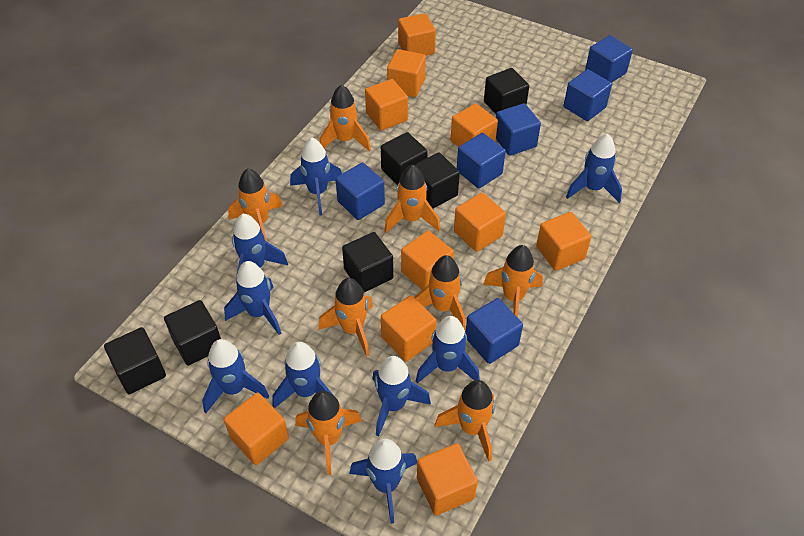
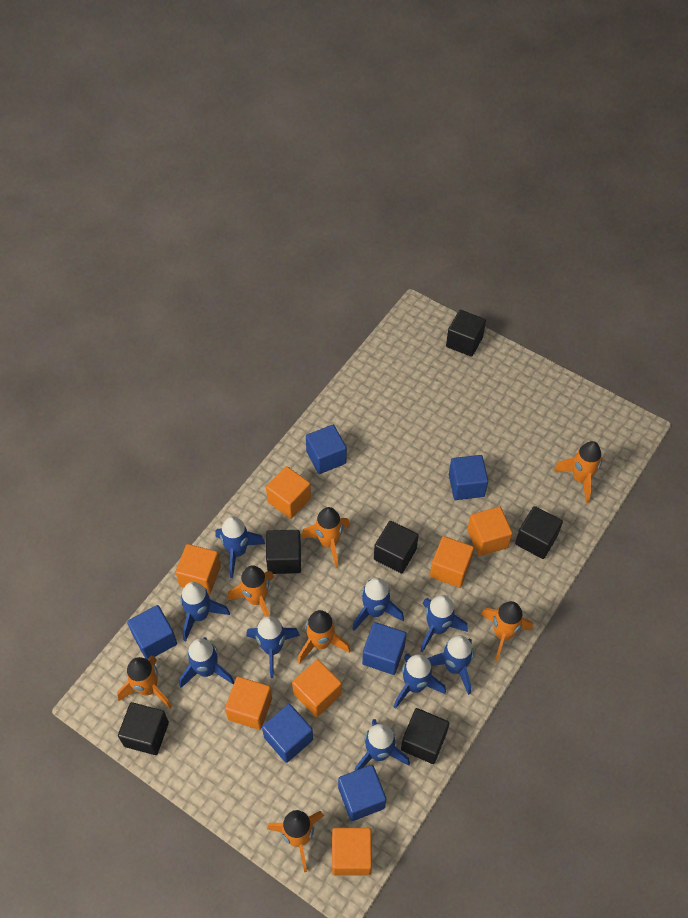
orange cube: 10 -> 7
orange rocket: 8 -> 7

